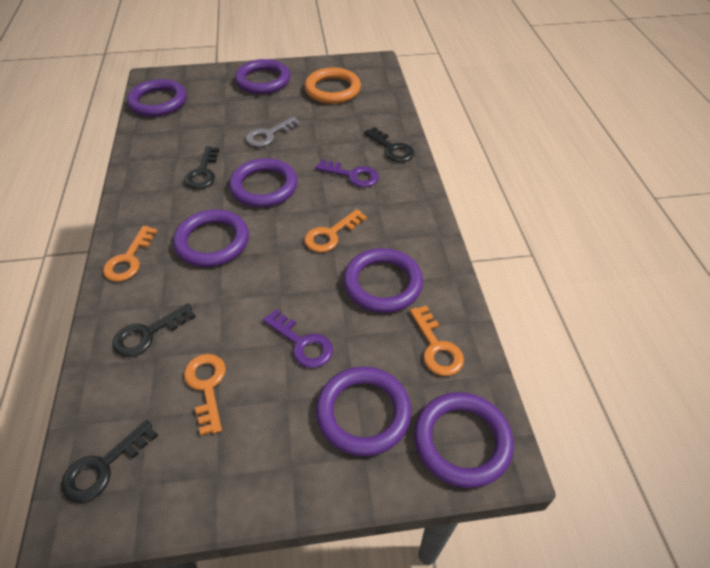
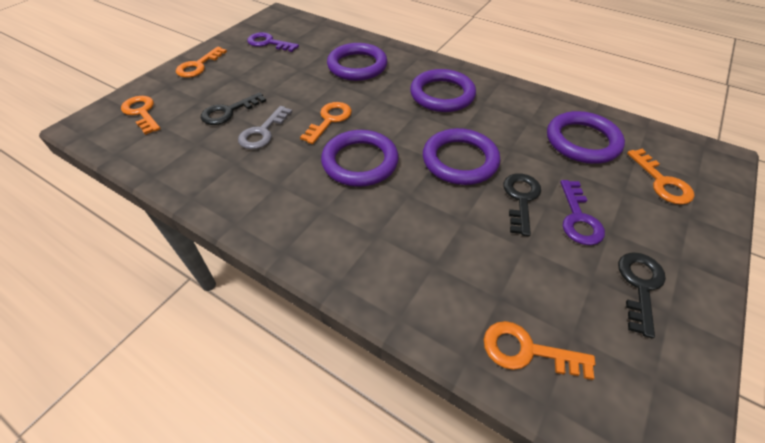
black key: 4 -> 3
orange key: 4 -> 5
orange ring: 1 -> 0
purple ring: 7 -> 5

